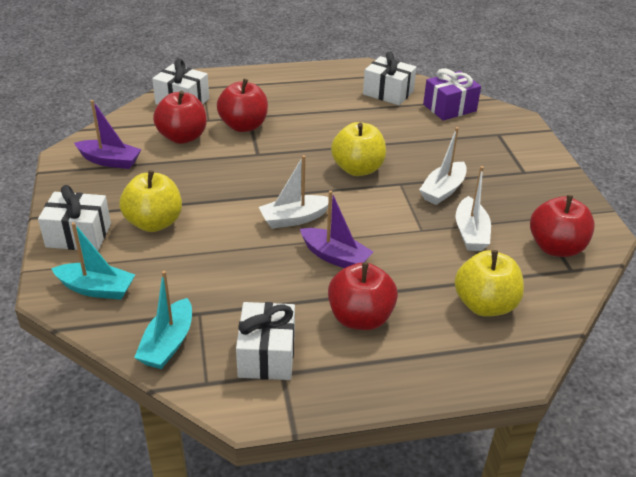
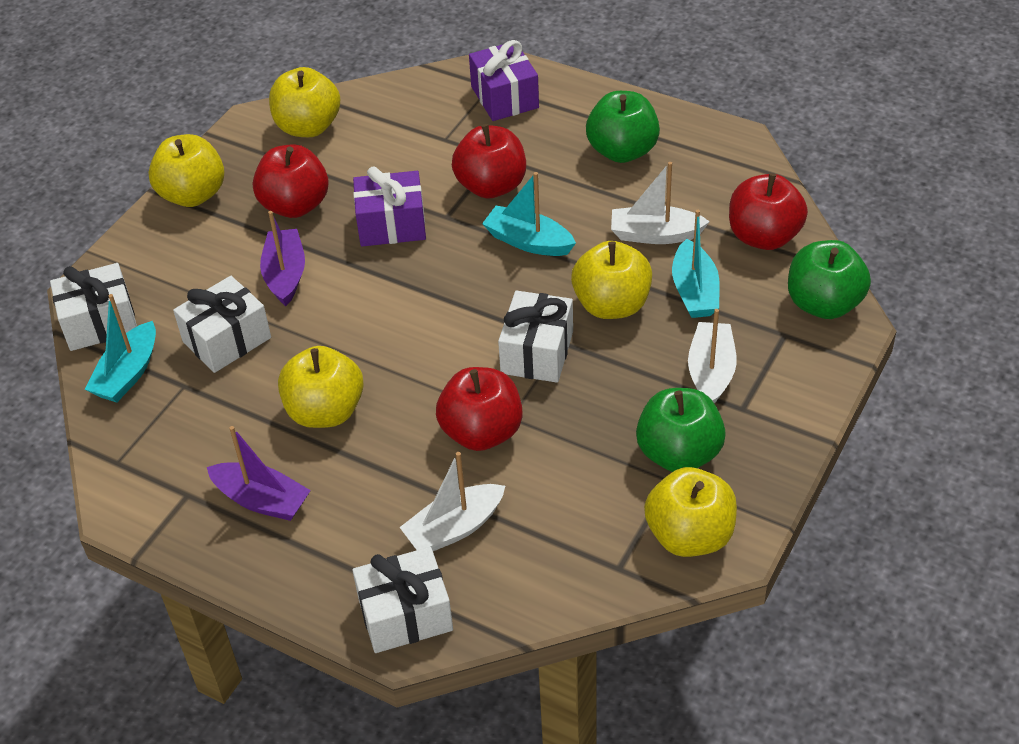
green apple: 0 -> 3
purple gift: 1 -> 2
turquoise boat: 2 -> 3
yellow apple: 3 -> 5

